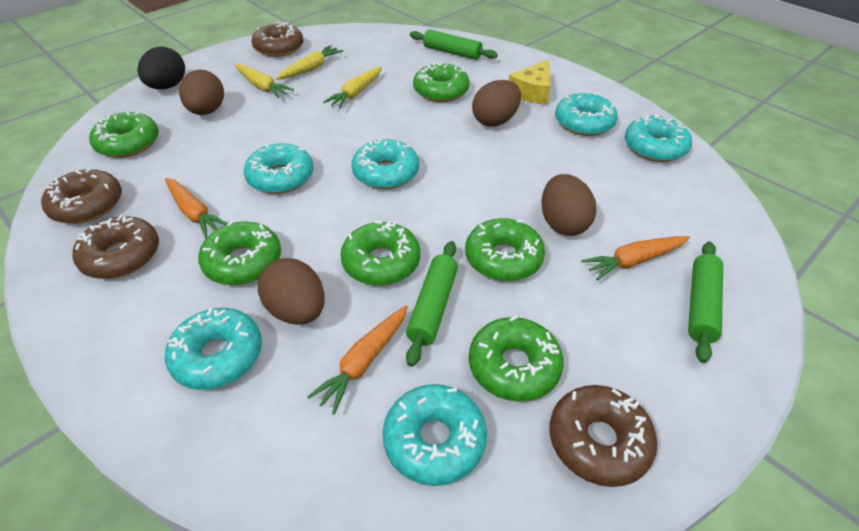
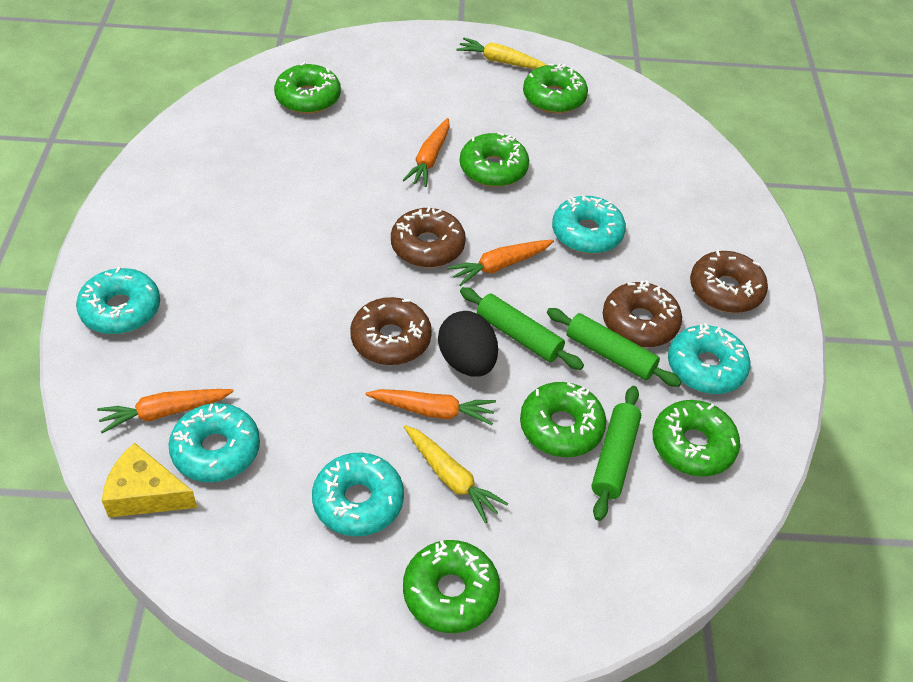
brown egg: 4 -> 0
orange carrot: 3 -> 4
turquoise donut: 6 -> 5
yellow carrot: 3 -> 2

